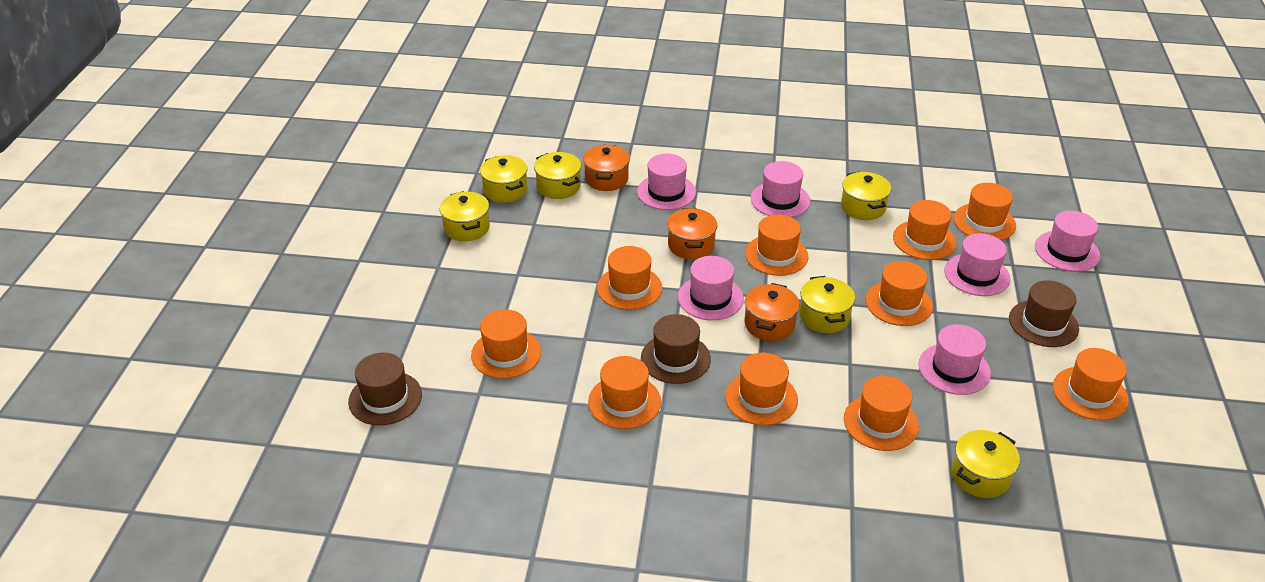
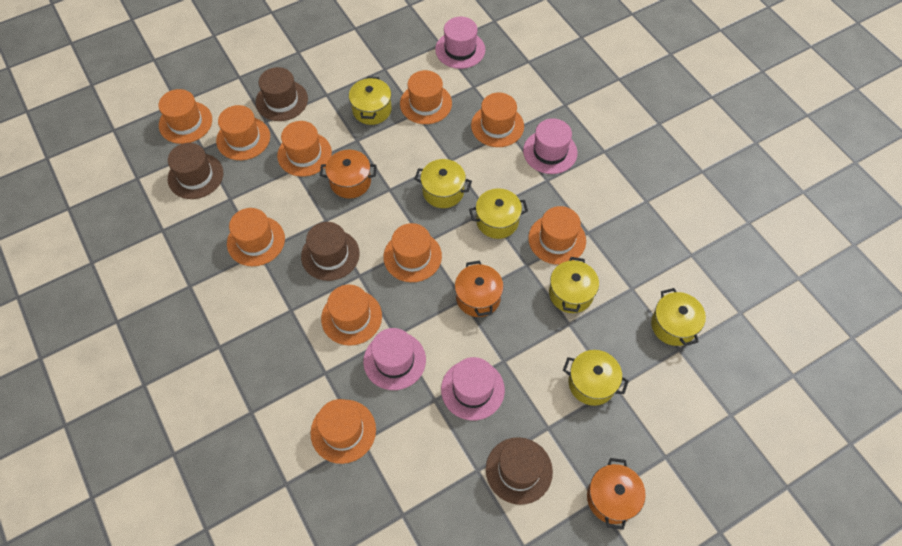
brown hat: 3 -> 4
pink hat: 6 -> 4

